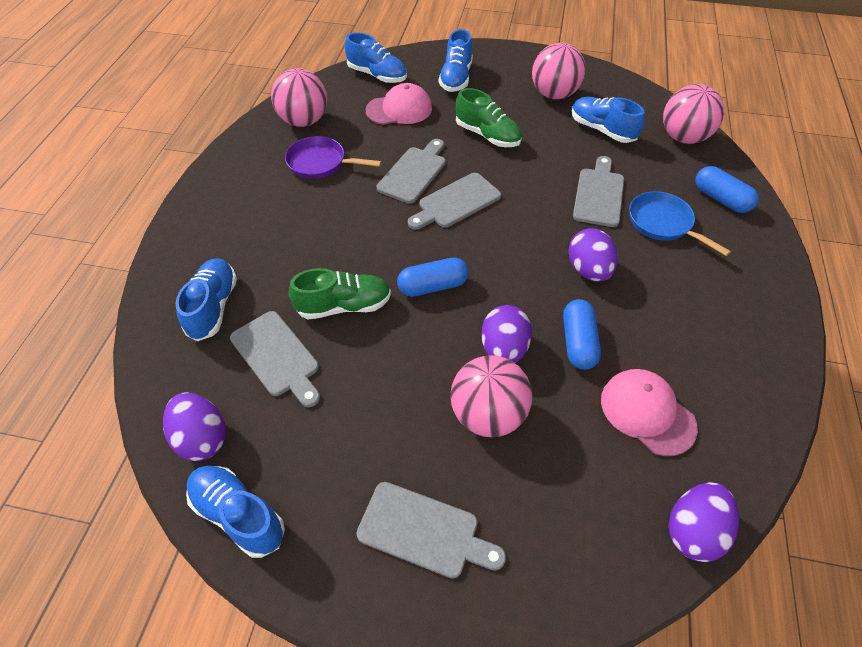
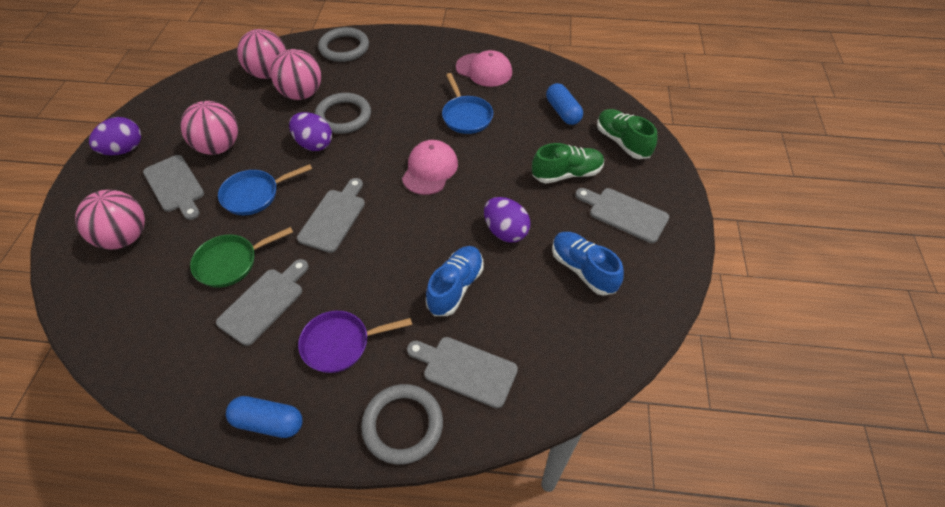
blue capsule: 3 -> 2
blue pan: 1 -> 2
blue shoe: 5 -> 2
green pan: 0 -> 1
grey ring: 0 -> 3
purple egg: 4 -> 3

